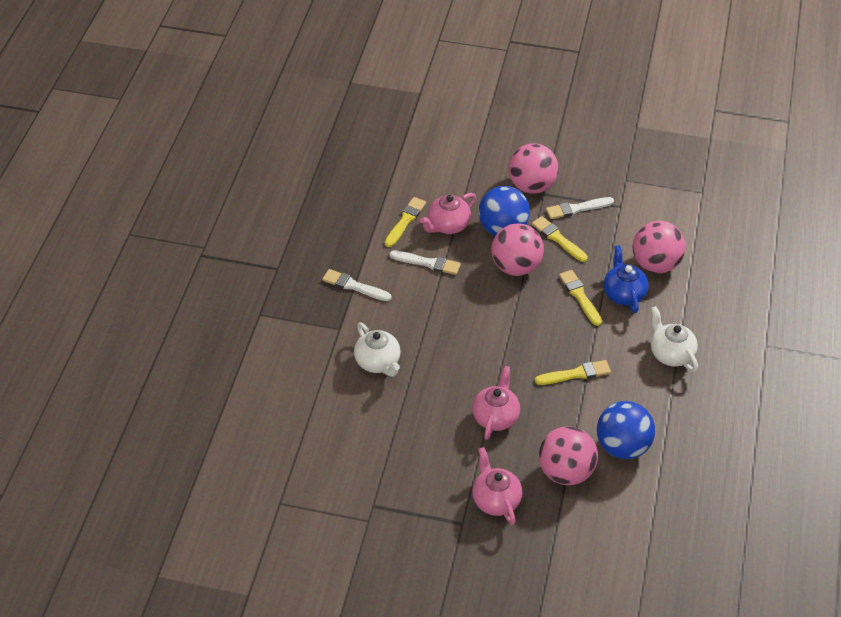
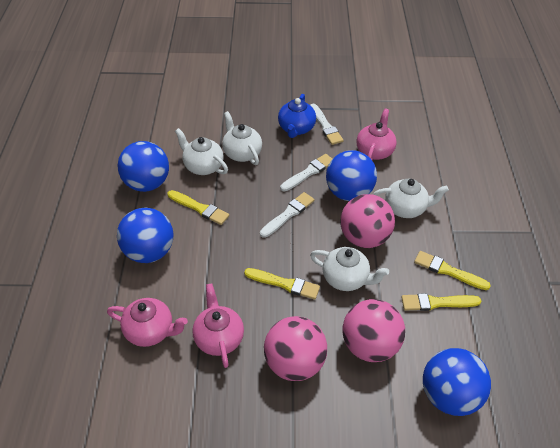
blue ball: 2 -> 4
pink ball: 4 -> 3
white teapot: 2 -> 4

